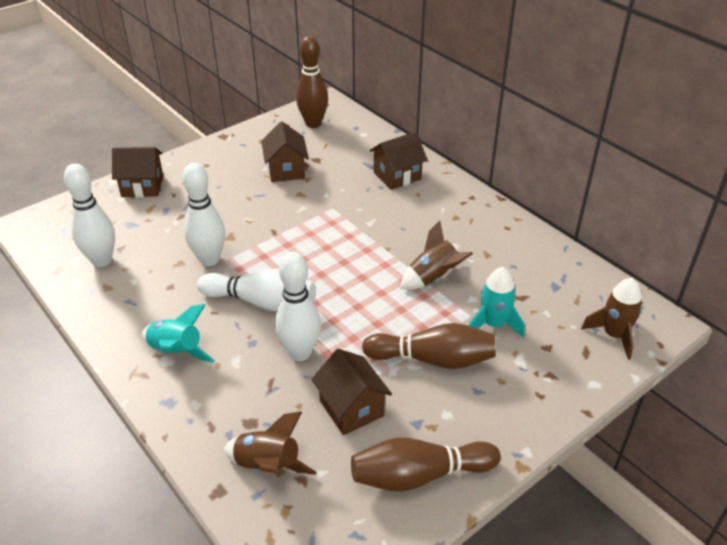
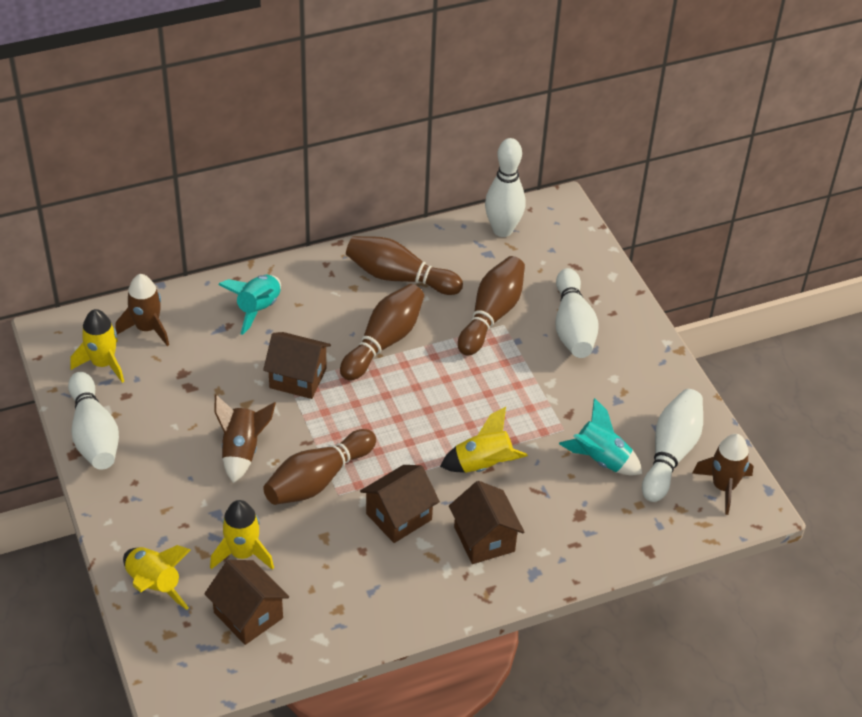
brown bowling pin: 3 -> 4
yellow rocket: 0 -> 4

